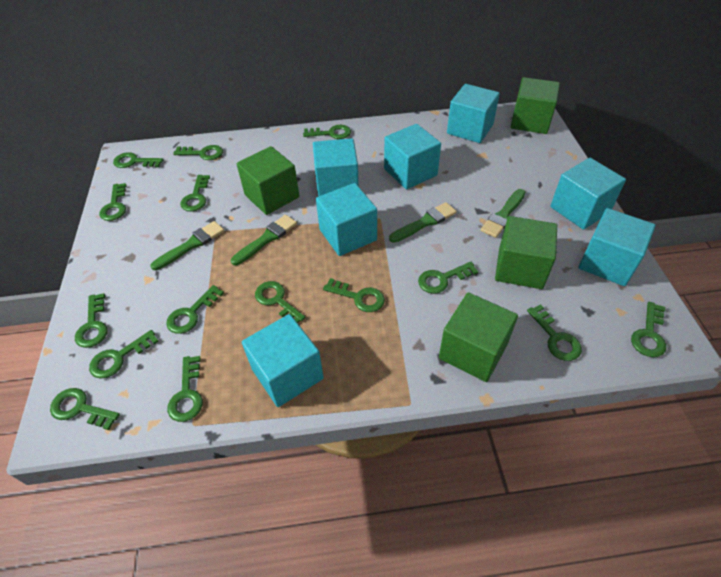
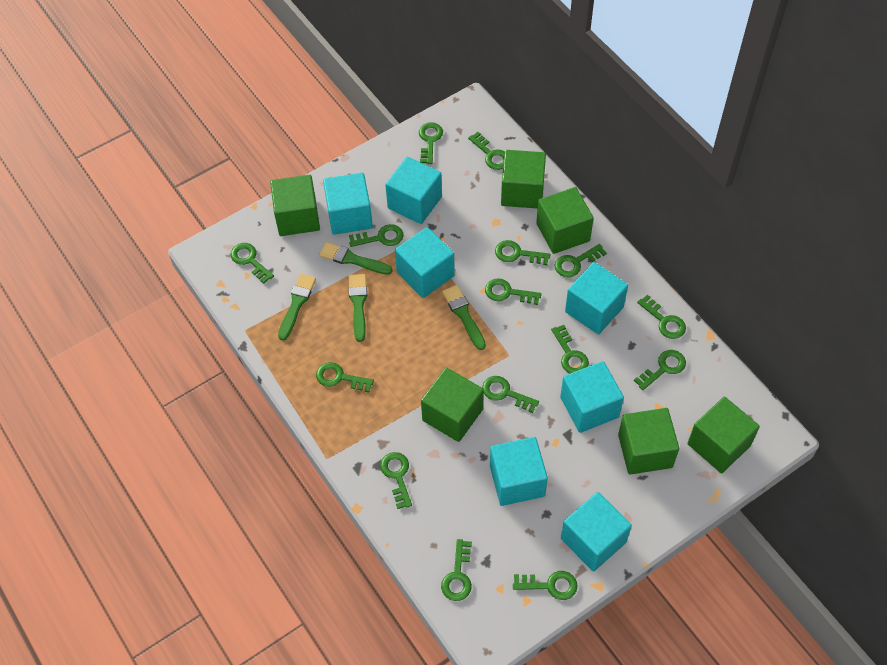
green cube: 4 -> 6

